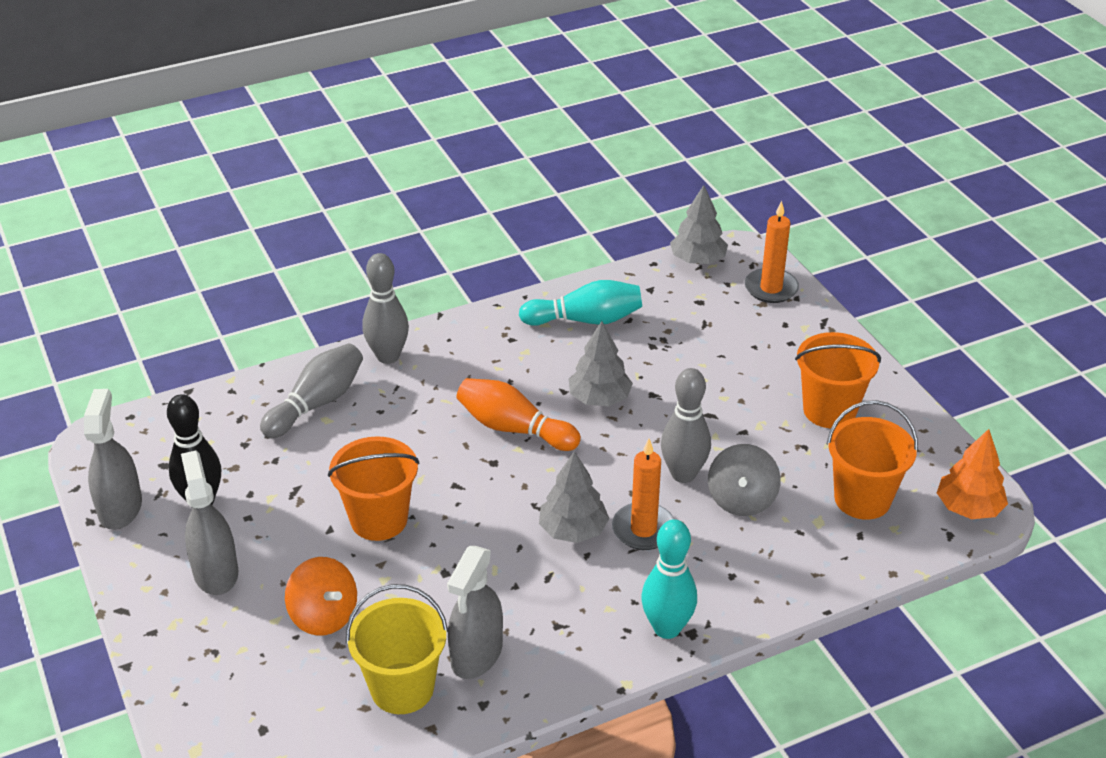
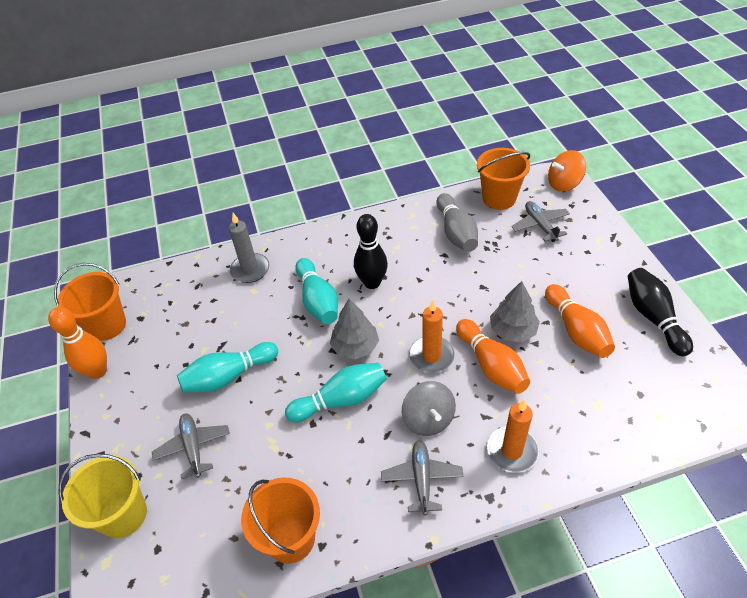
black bowling pin: 1 -> 2
grey bowling pin: 3 -> 1
grey candle: 0 -> 1
grey plane: 0 -> 3
grey spray bottle: 3 -> 0
grey tree: 3 -> 2
orange bowling pin: 1 -> 3
orange tree: 1 -> 0
turquoise bowling pin: 2 -> 3

